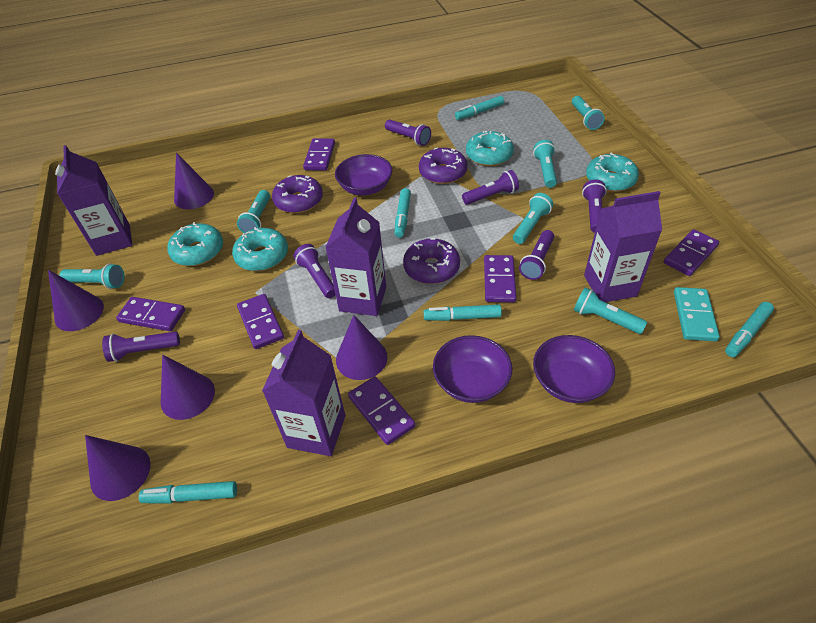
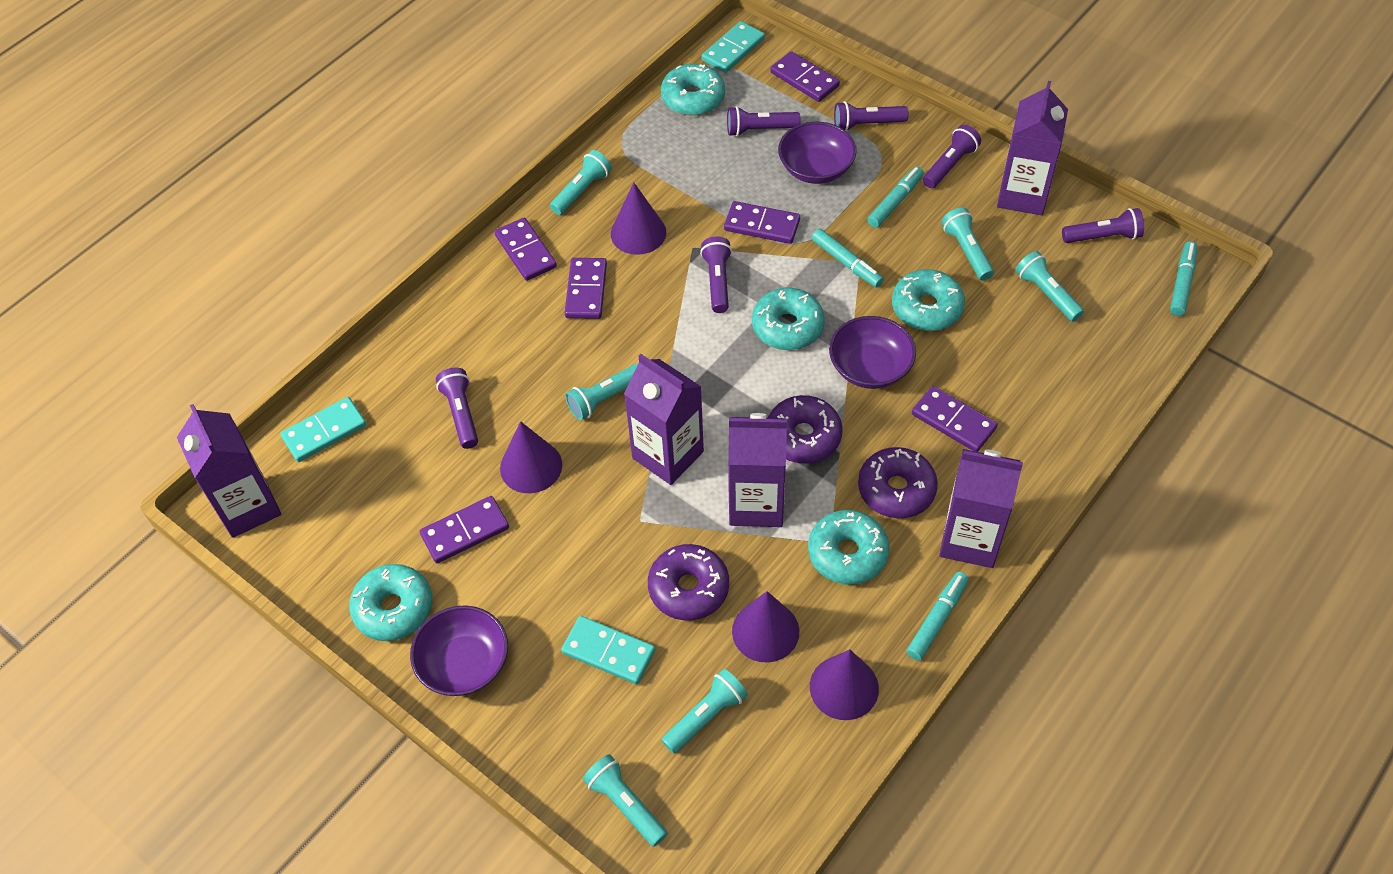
purple carton: 4 -> 5
purple cone: 5 -> 4
turquoise domino: 1 -> 3
turquoise donut: 4 -> 5
turquoise marker: 5 -> 4

